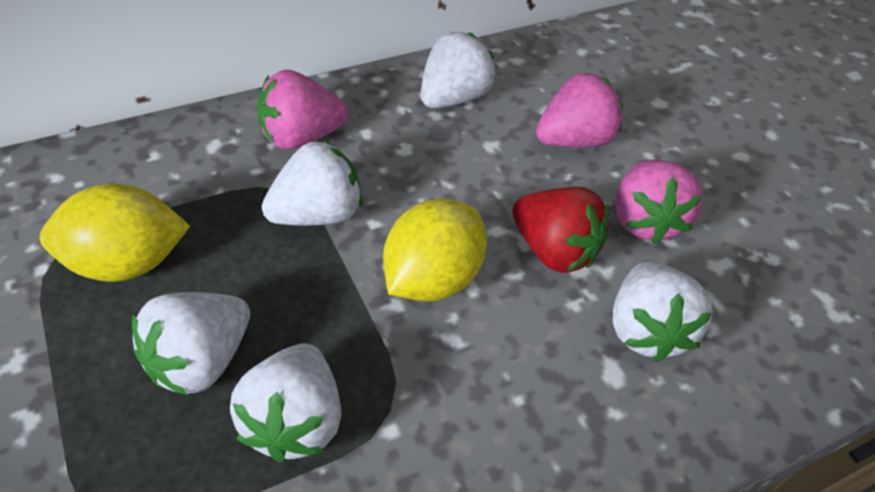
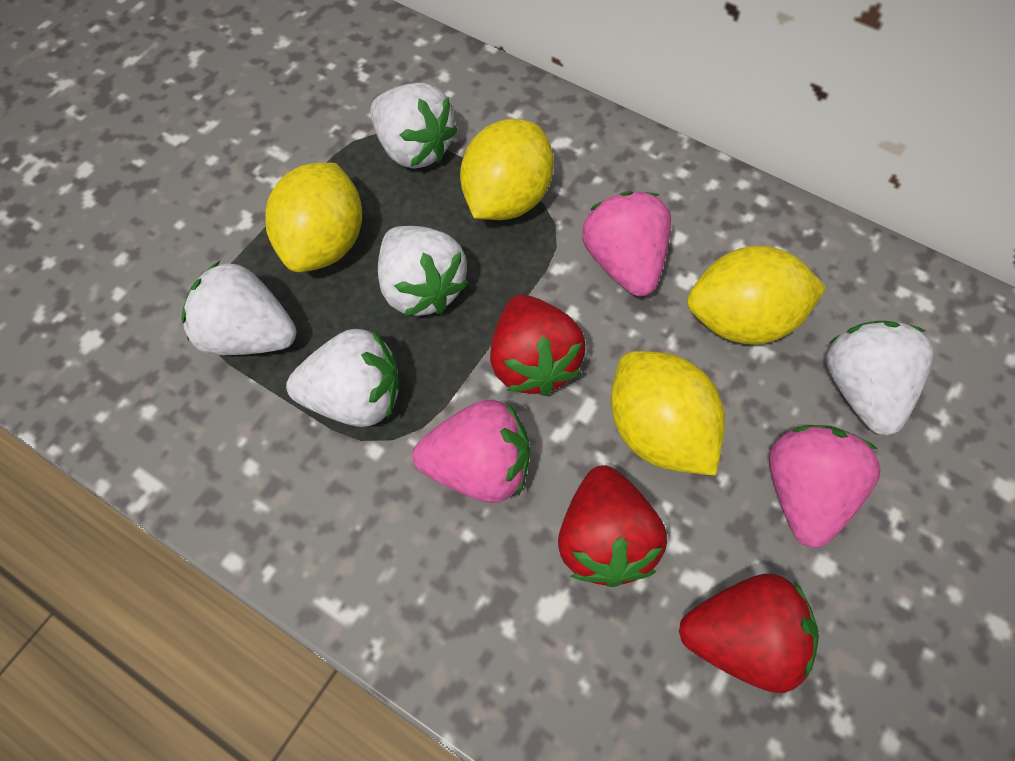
red strawberry: 1 -> 3
yellow lemon: 2 -> 4

